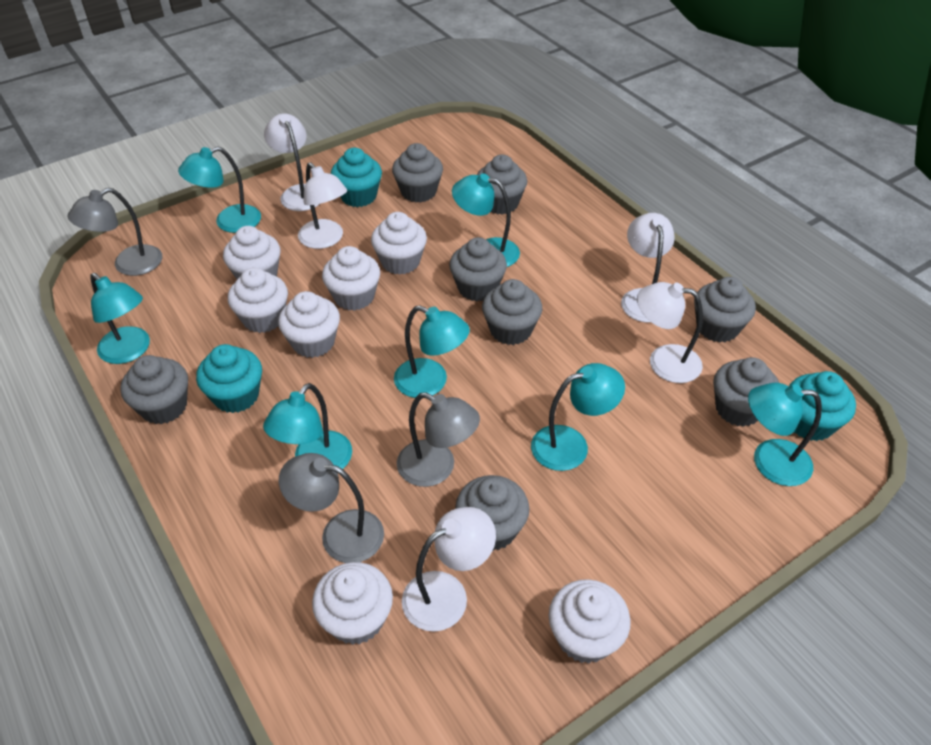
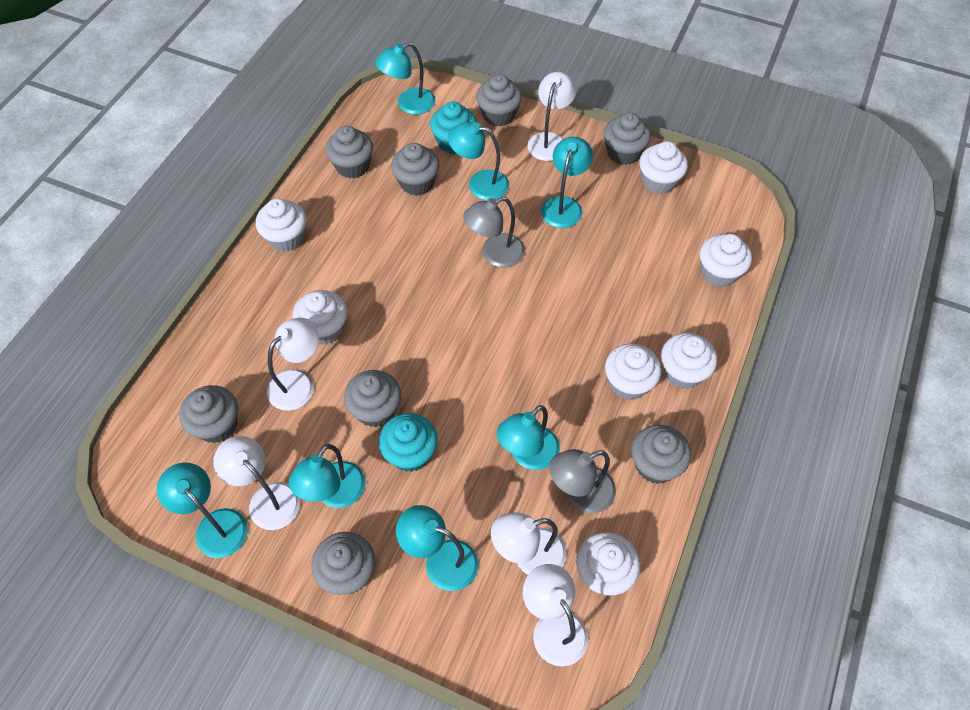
grey lamp: 3 -> 2
turquoise cupcake: 3 -> 2

